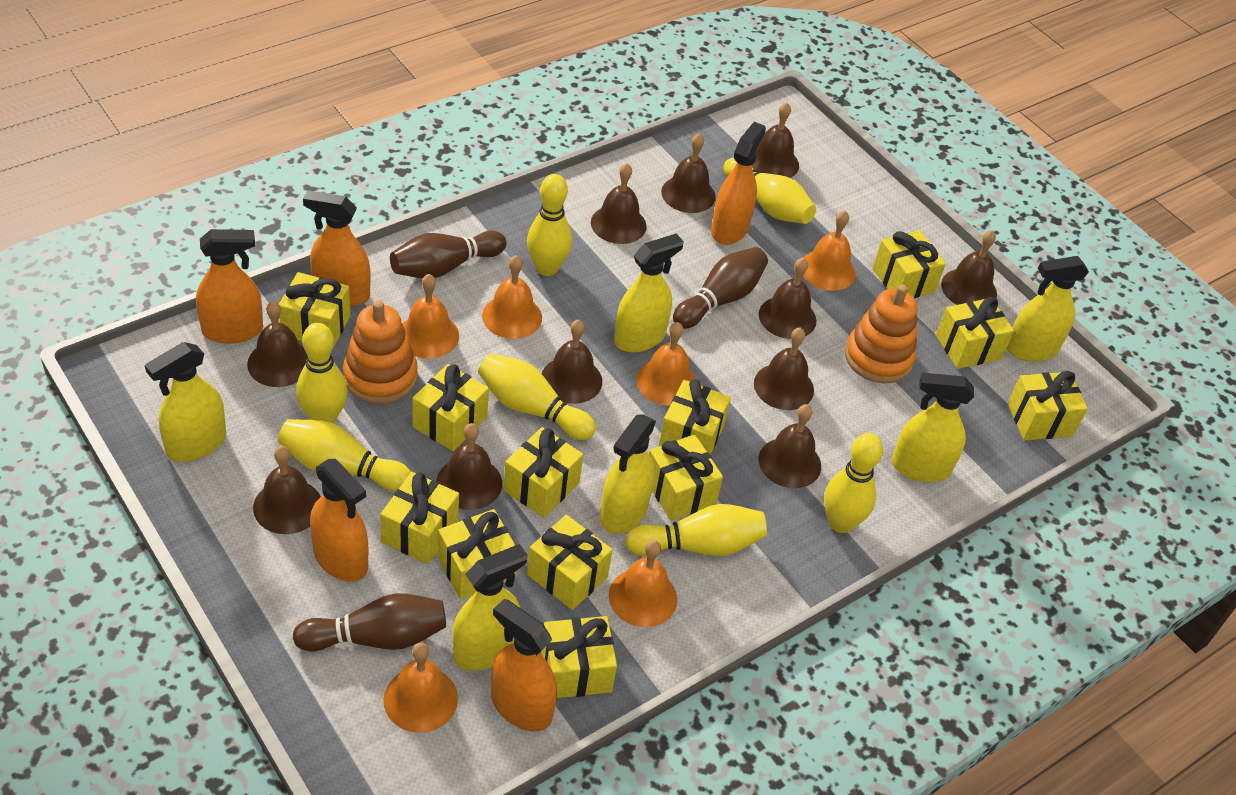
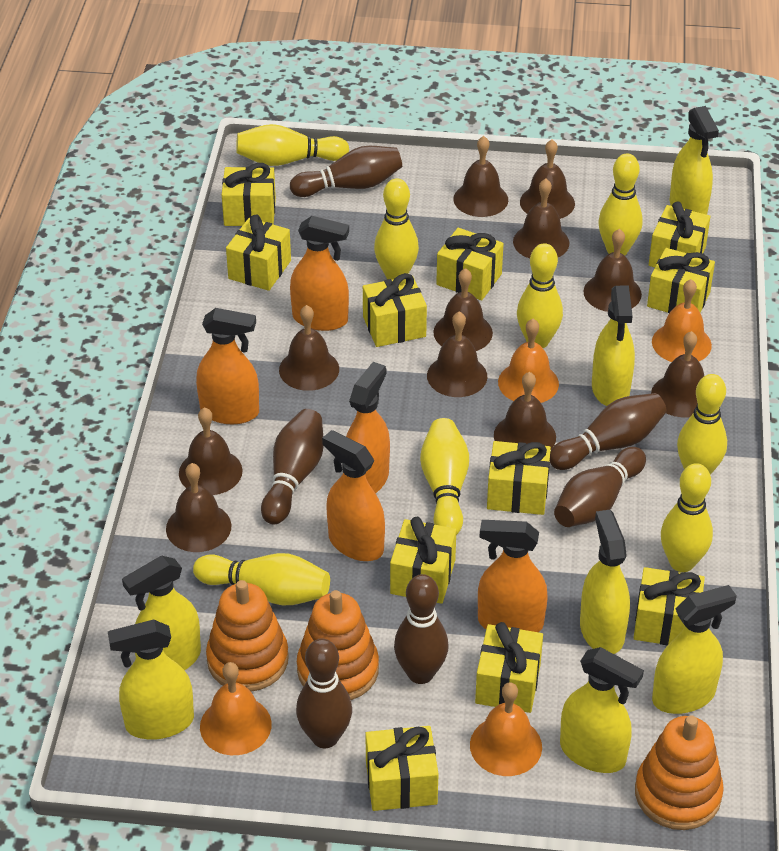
brown bowling pin: 3 -> 6
orange bell: 6 -> 4
orange stacking toy: 2 -> 3
yellow bowling pin: 7 -> 8
yellow gift: 12 -> 11
yellow spray bottle: 6 -> 7

